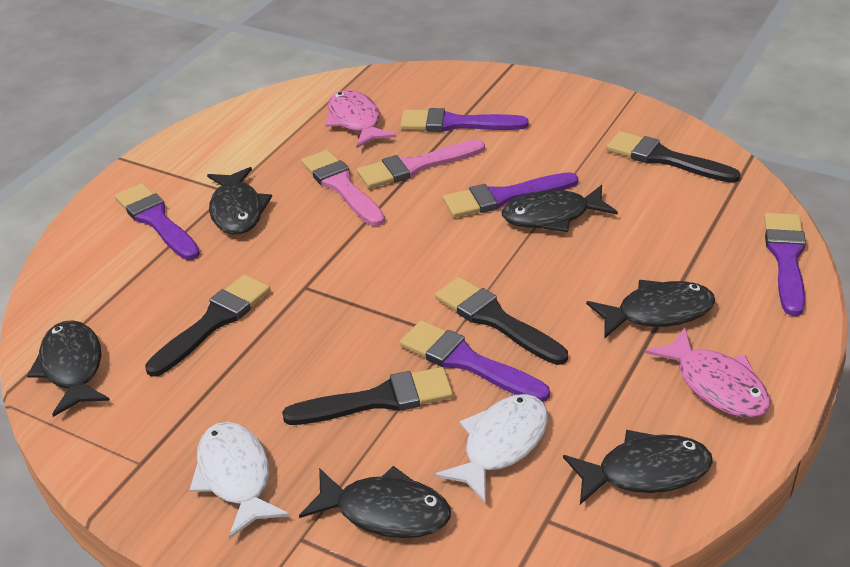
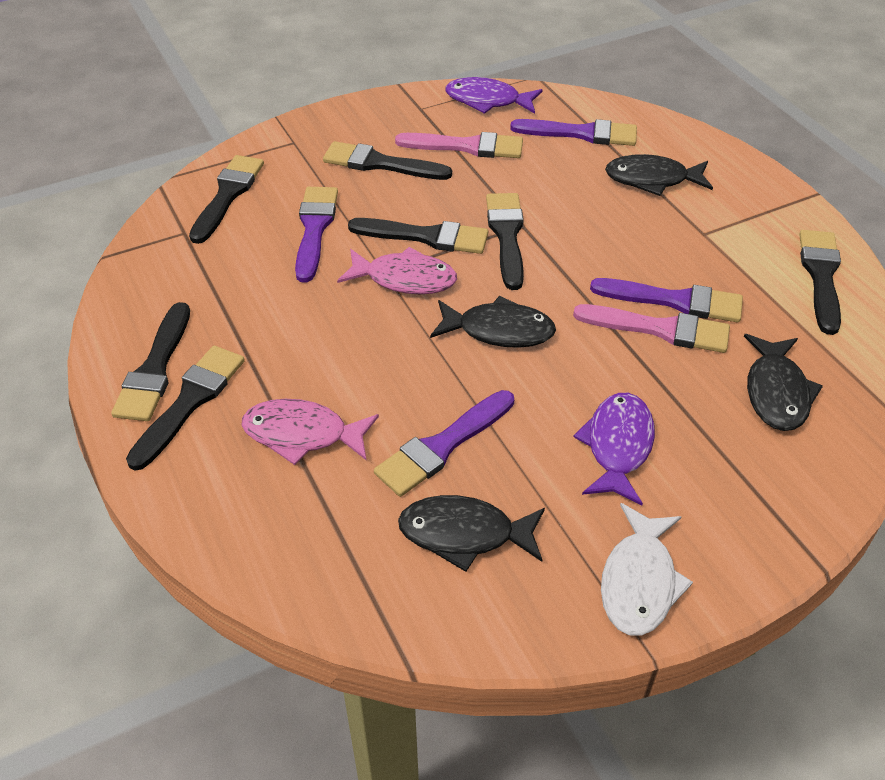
black brush: 4 -> 7
black fish: 6 -> 4
purple brush: 5 -> 4
purple fish: 0 -> 2
white fish: 2 -> 1

